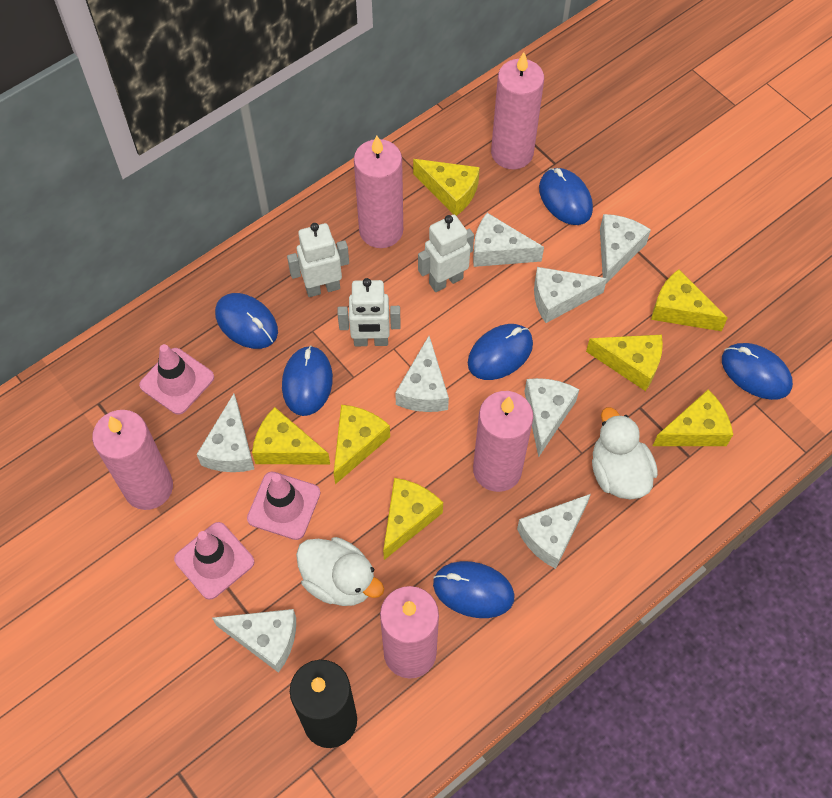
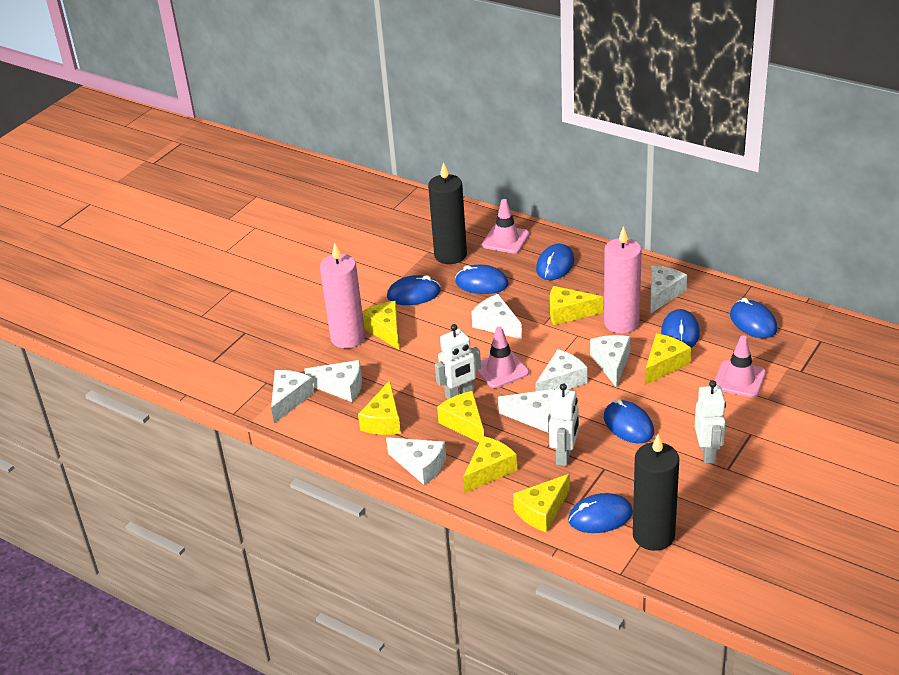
black candle: 1 -> 2
blue mouse: 6 -> 7
pink candle: 5 -> 2
white duck: 2 -> 0

